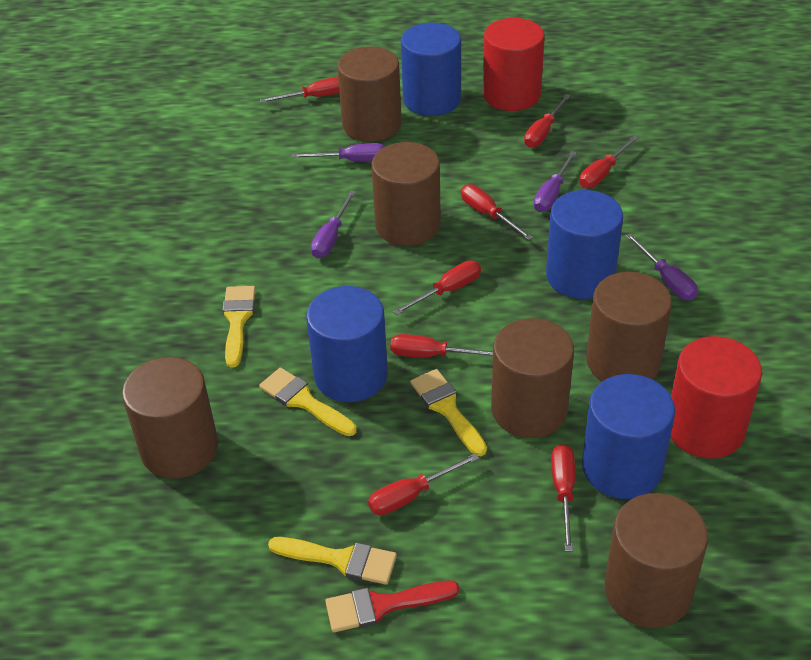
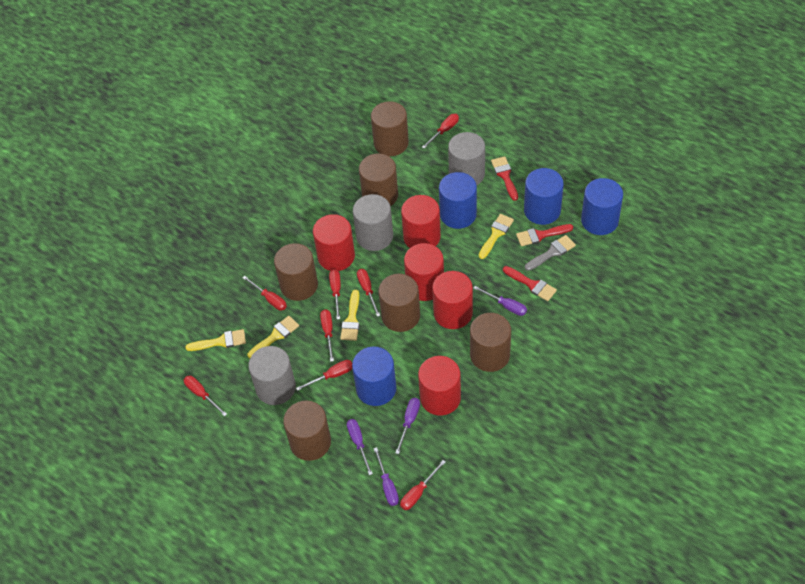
grey brush: 0 -> 1
grey cylinder: 0 -> 3
red brush: 1 -> 3
red cylinder: 2 -> 5

